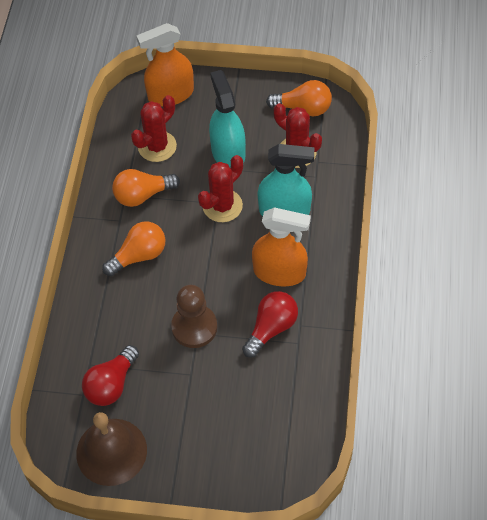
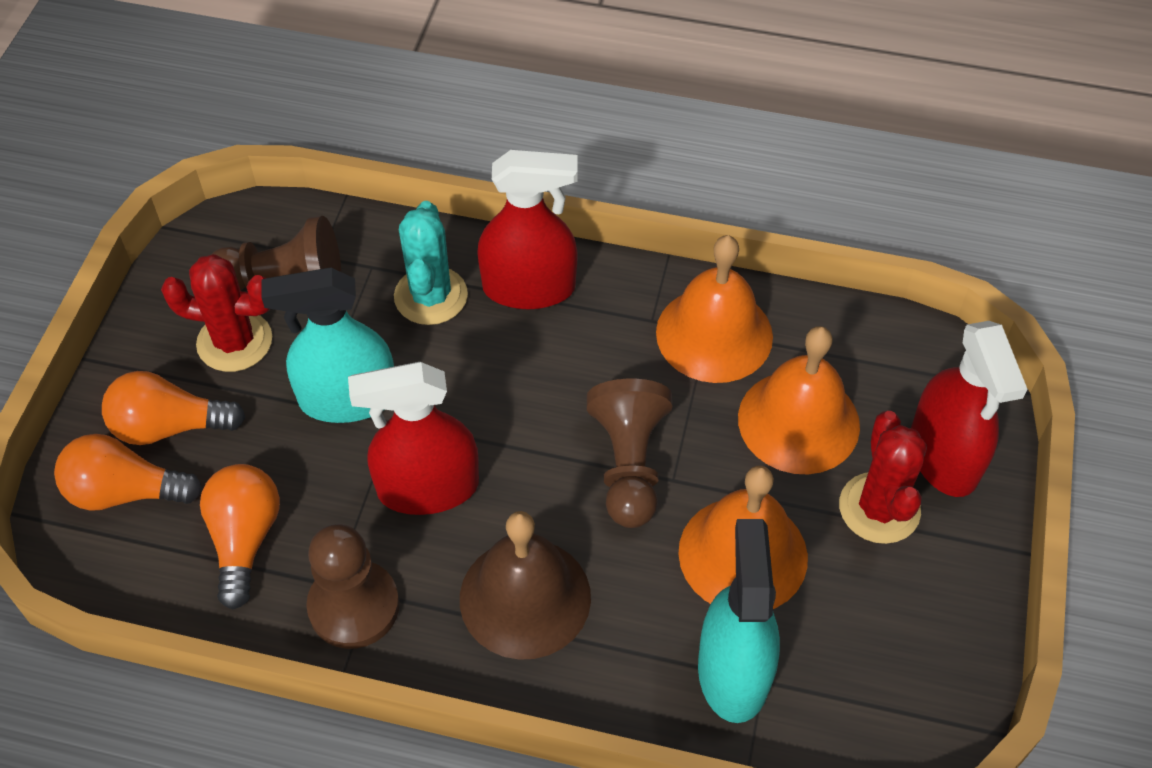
brown pawn: 1 -> 3
orange bell: 0 -> 3
orange spray bottle: 2 -> 0
red cactus: 3 -> 2
red light bulb: 2 -> 0
red spray bottle: 0 -> 3
turquoise cactus: 0 -> 1

